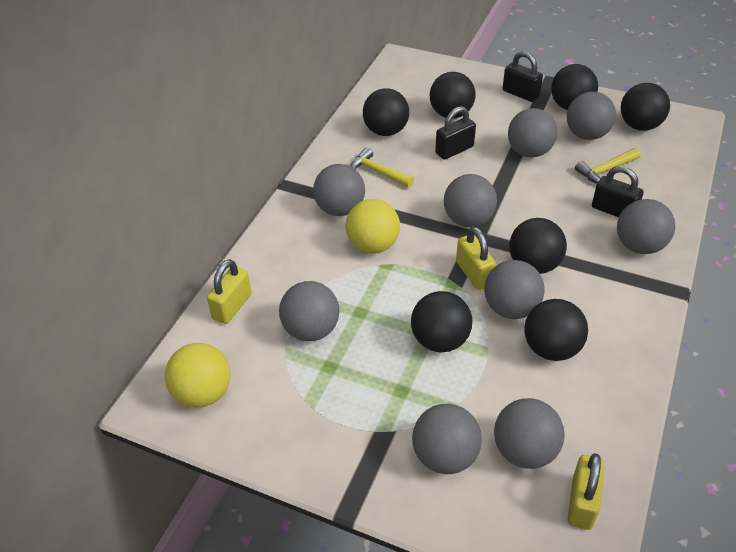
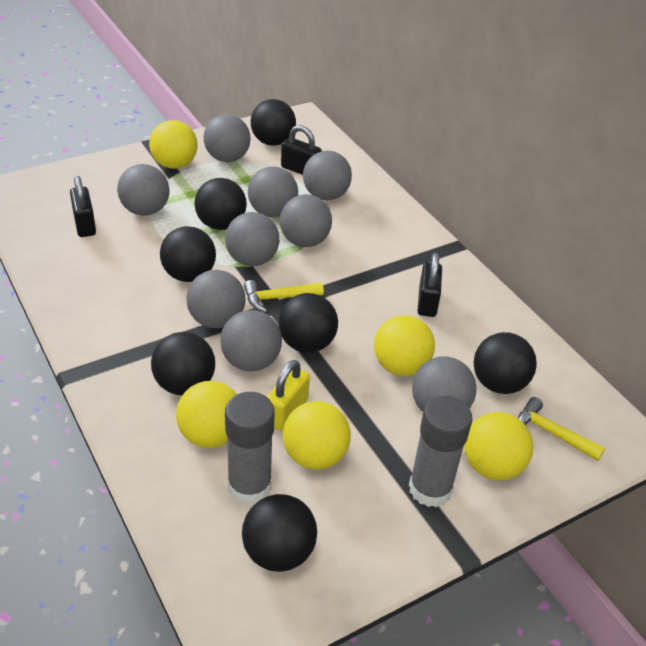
grey glue stick: 0 -> 2
yellow ball: 2 -> 5
yellow padlock: 3 -> 1

